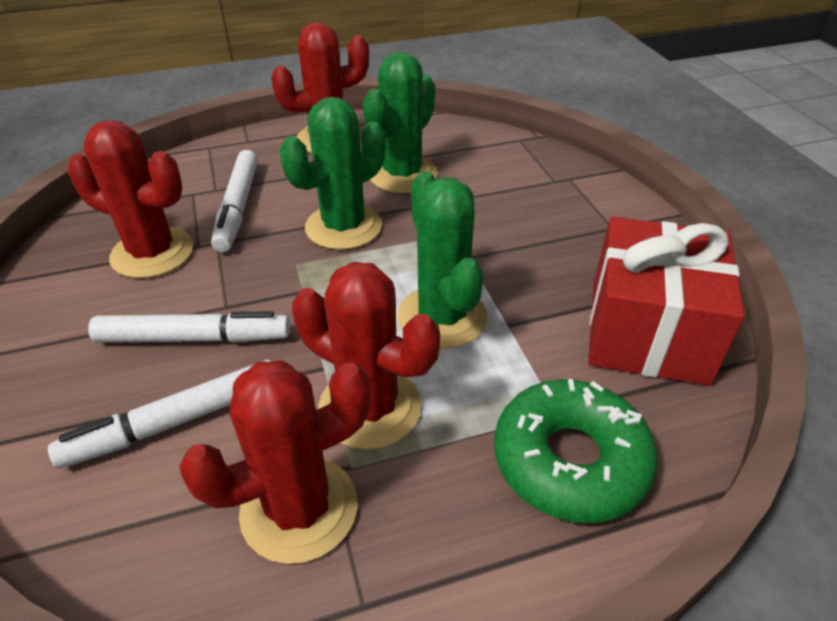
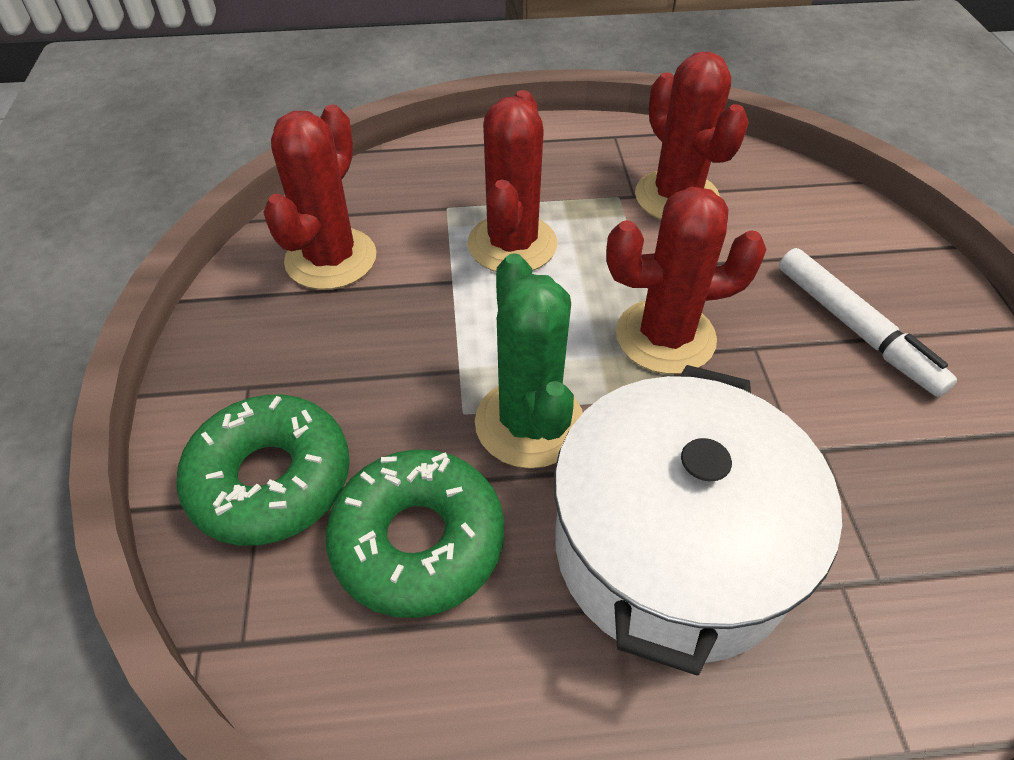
green cactus: 3 -> 1
green donut: 1 -> 2
red gift: 1 -> 0
white marker: 3 -> 1
white pot: 0 -> 1

